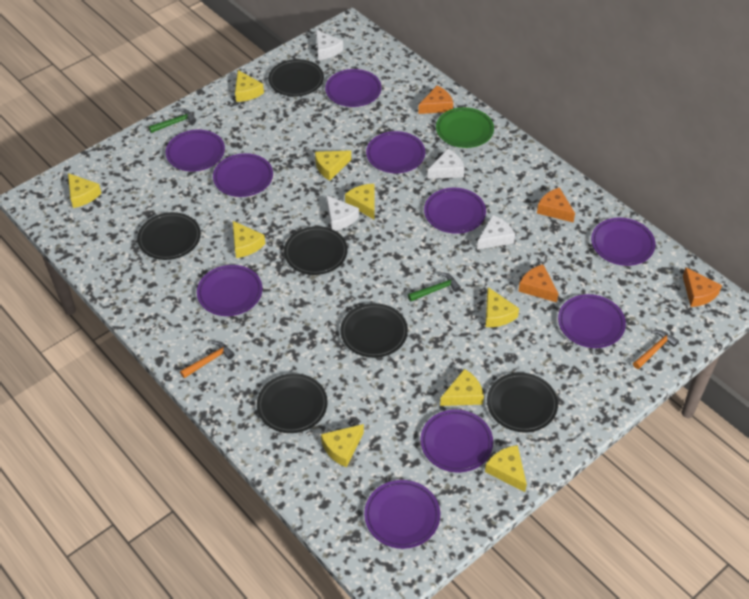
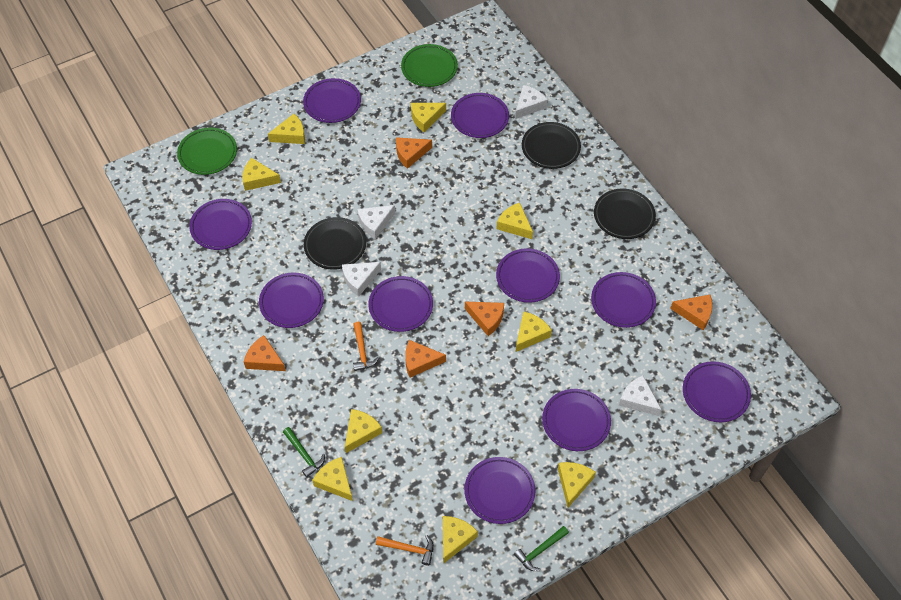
black plate: 6 -> 3
green plate: 1 -> 2
orange cheese: 4 -> 5

